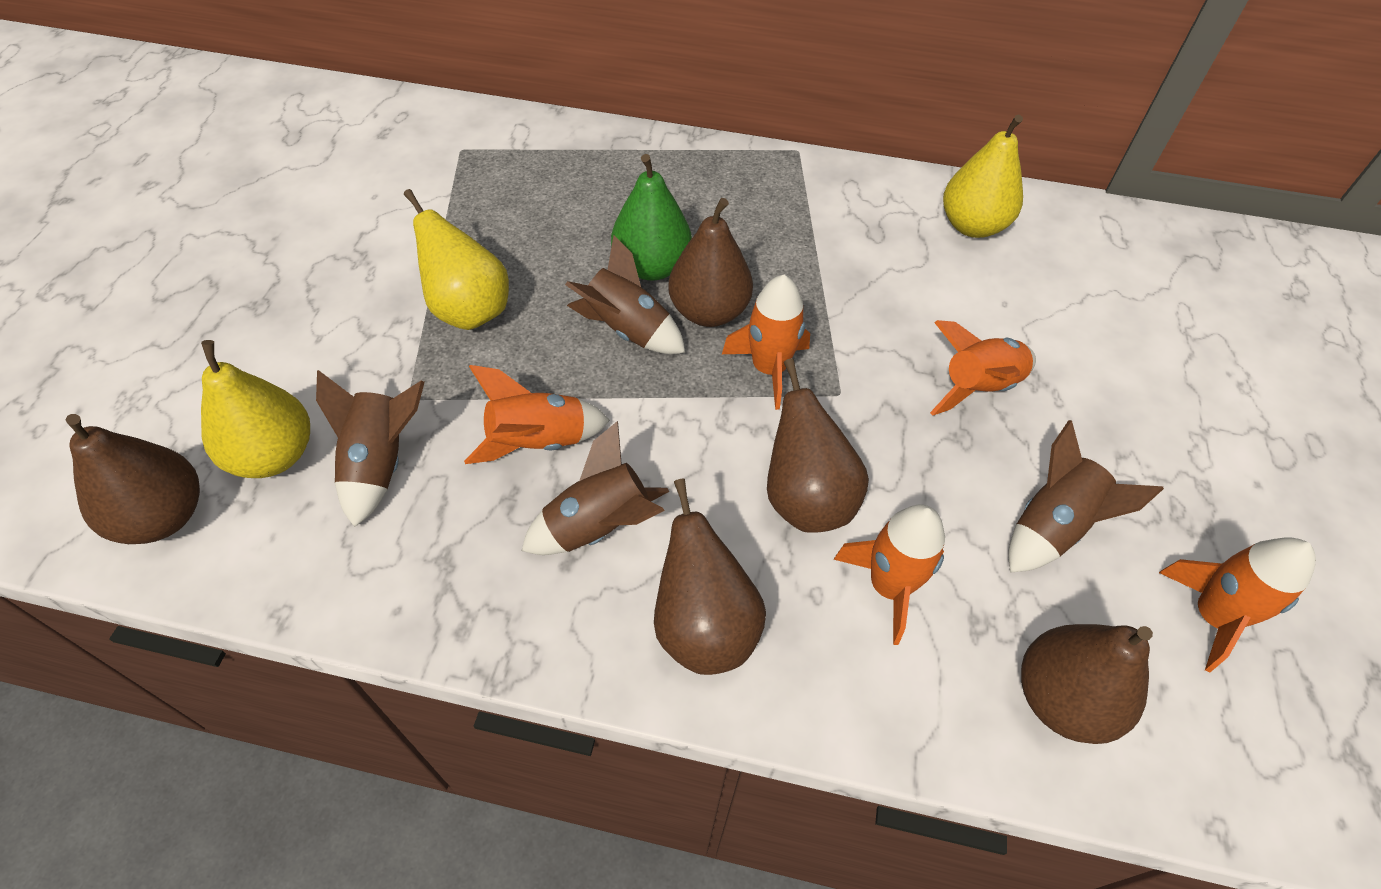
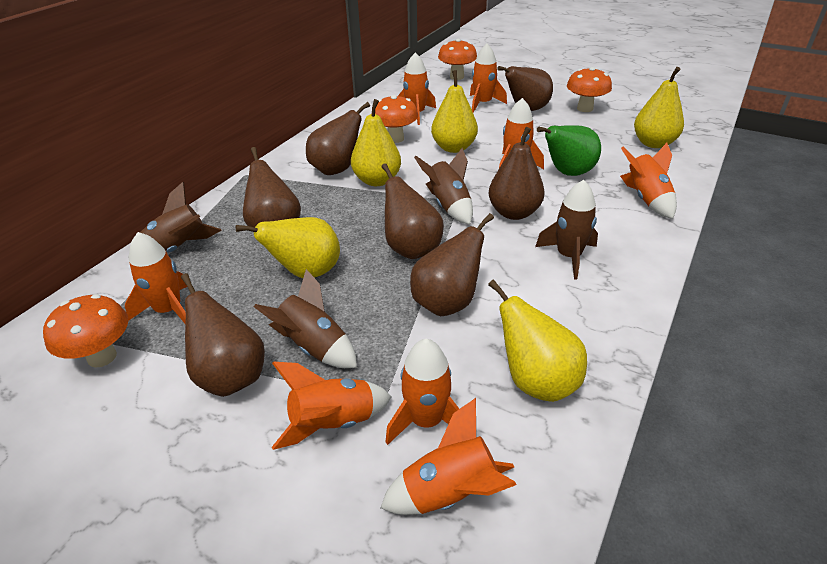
brown pear: 5 -> 7
orange mushroom: 0 -> 4
orange rocket: 5 -> 8
yellow pear: 3 -> 5

